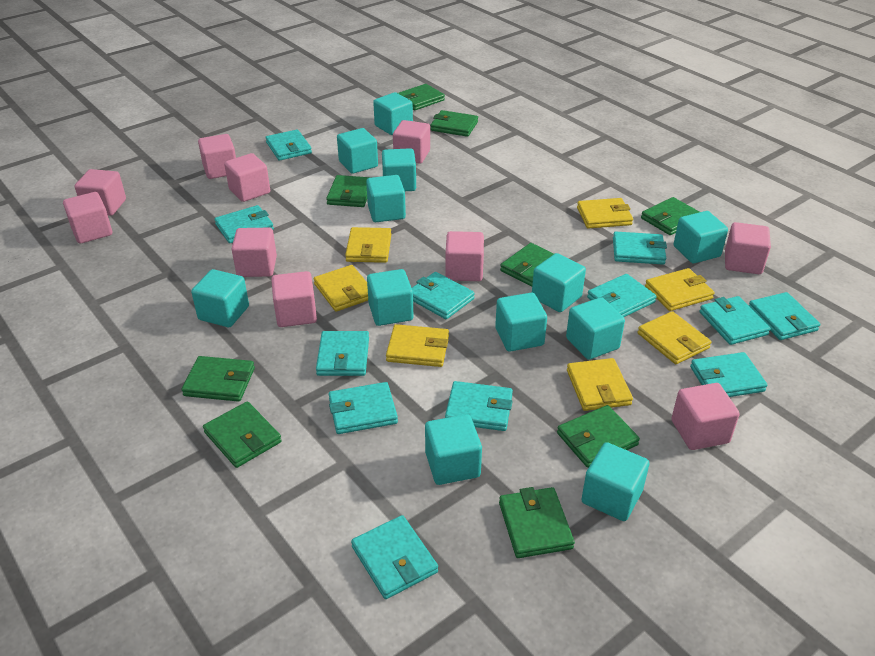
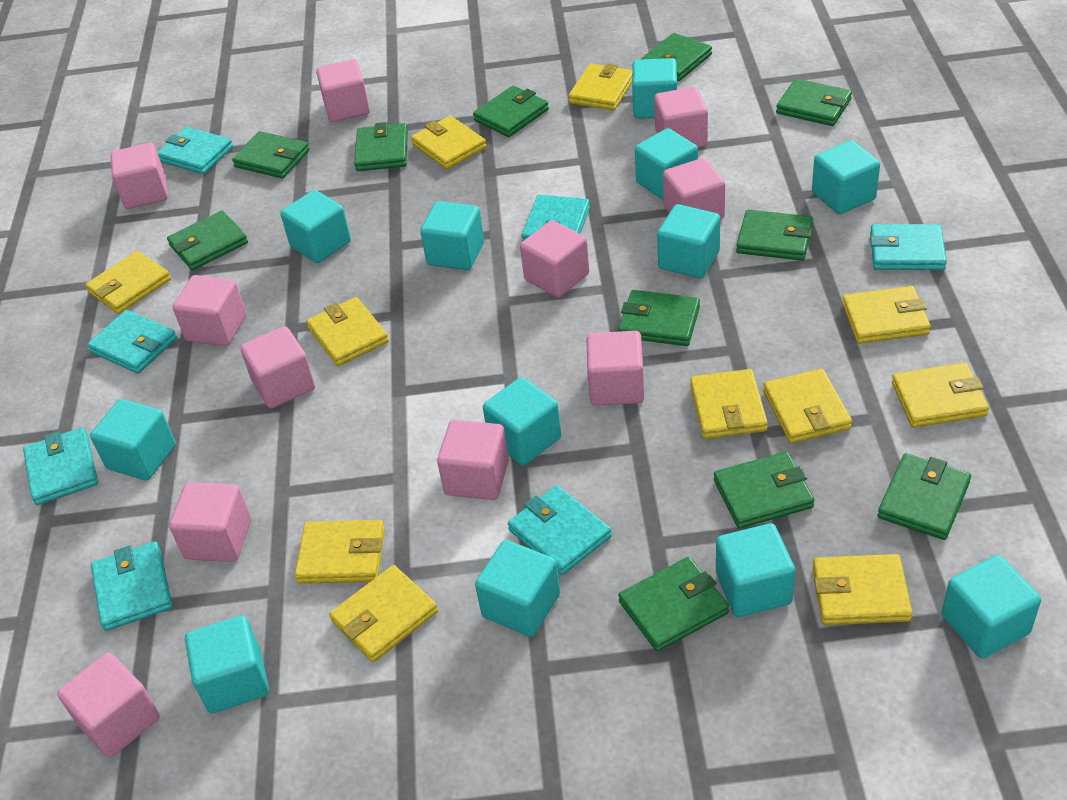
green wallet: 9 -> 11
pink cube: 10 -> 11
turquoise wallet: 12 -> 7
yellow wallet: 7 -> 11

